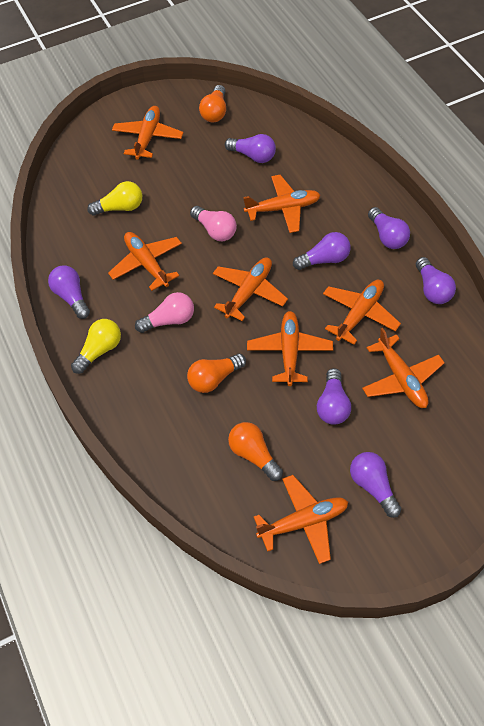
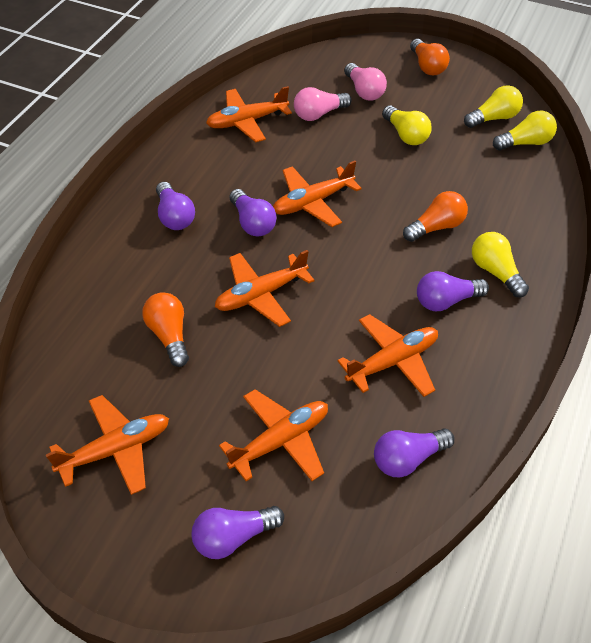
orange plane: 8 -> 6
purple light bulb: 7 -> 5
yellow light bulb: 2 -> 4

